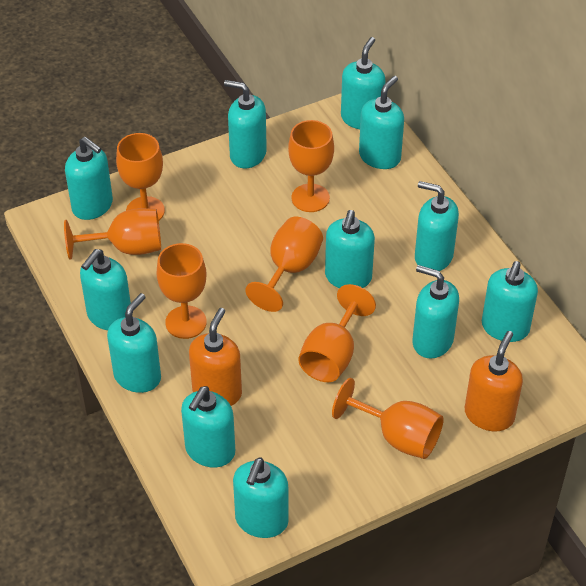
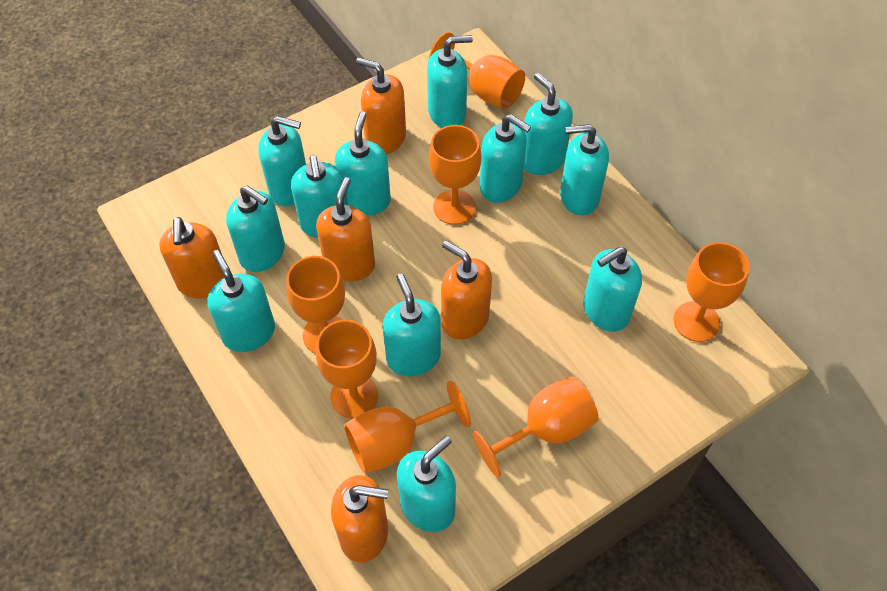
orange soap dispenser: 2 -> 5

